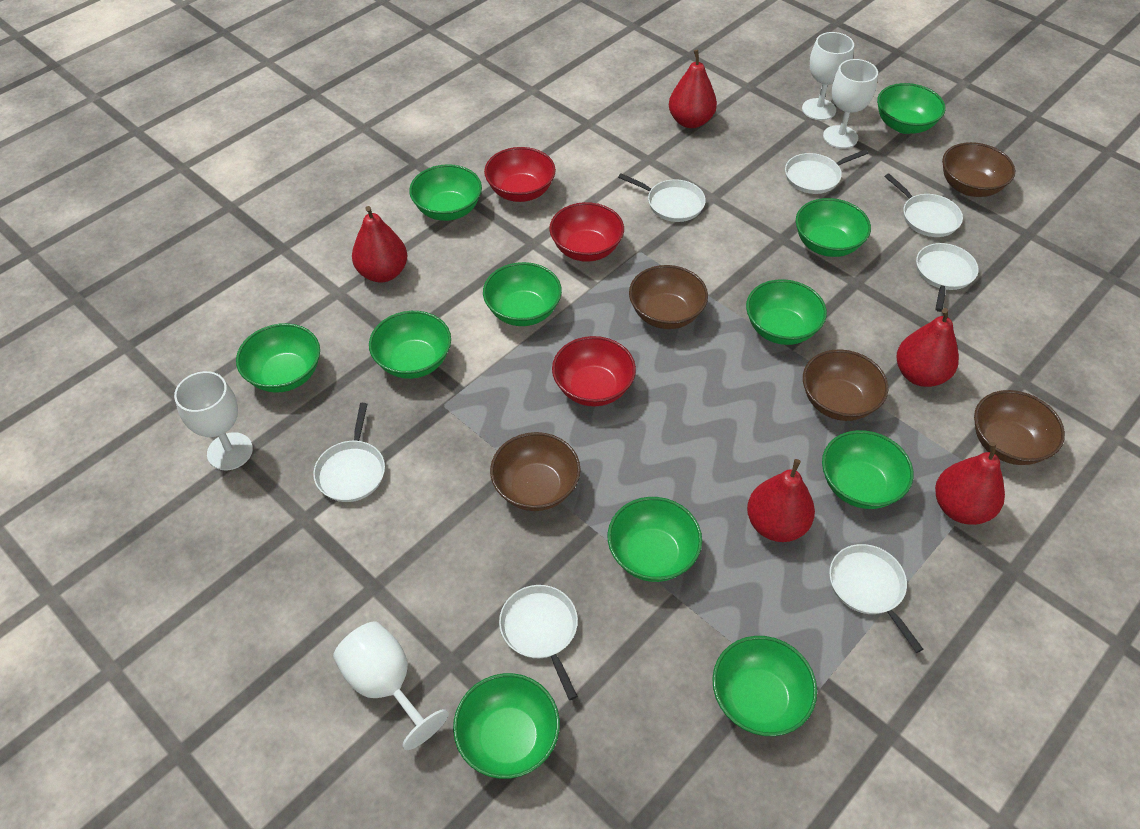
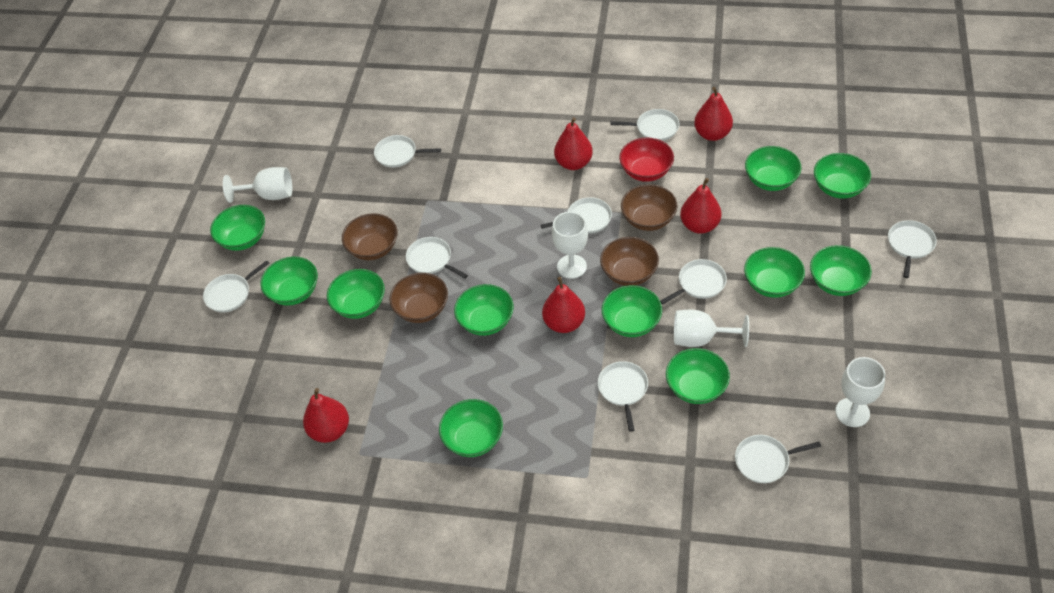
brown bowl: 5 -> 4
red bowl: 3 -> 1
white pan: 7 -> 9

